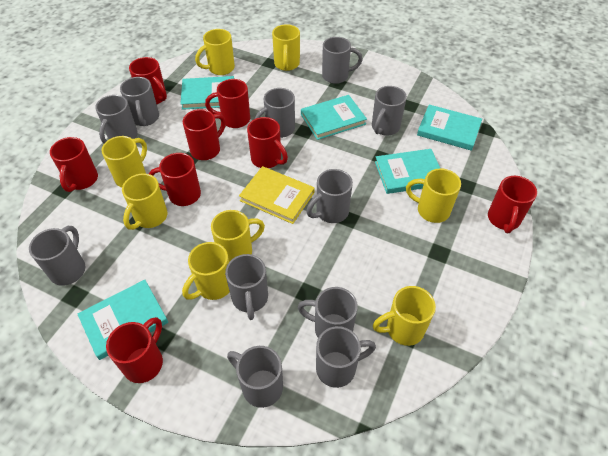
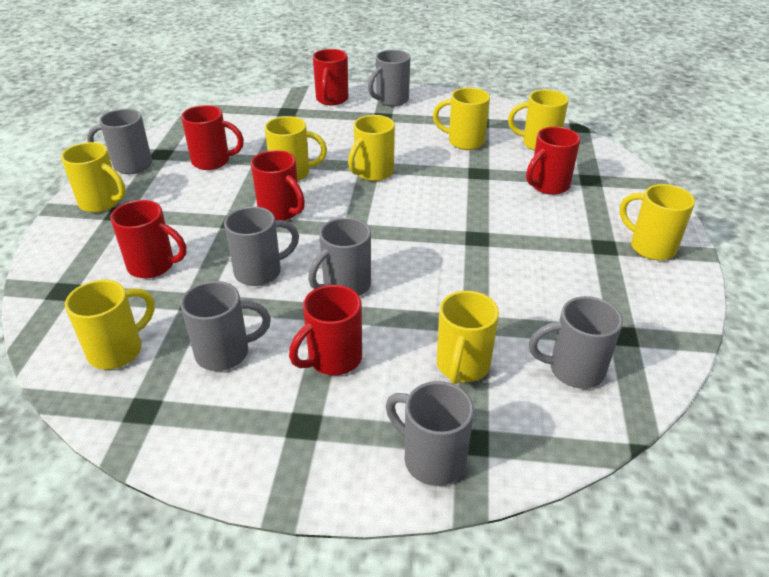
grey mug: 11 -> 7
red mug: 8 -> 6
turquoise book: 5 -> 0
yellow book: 1 -> 0

